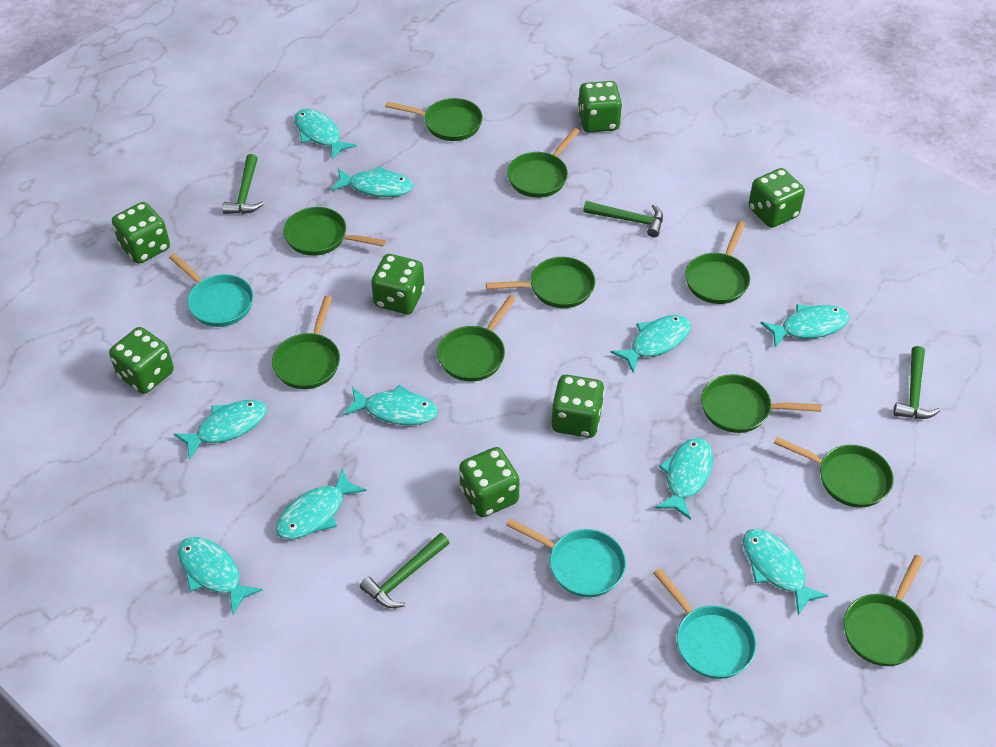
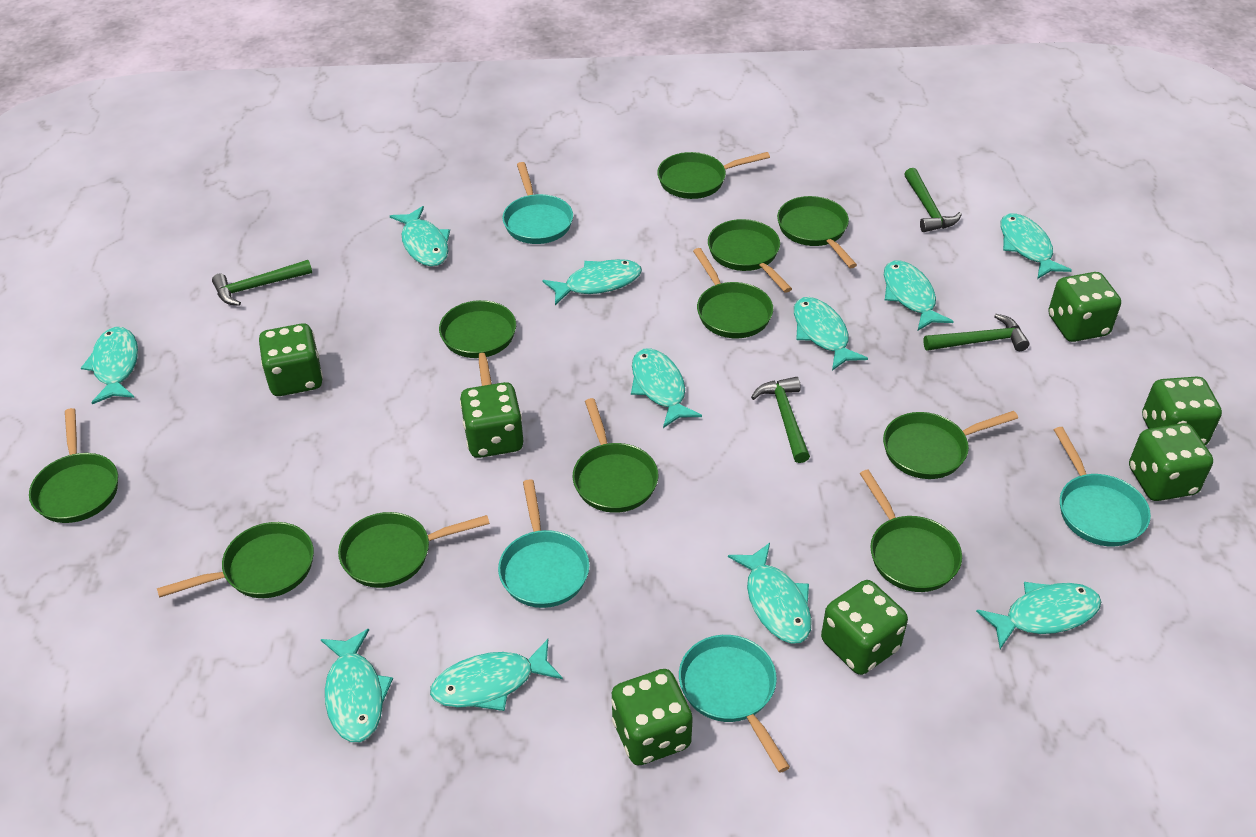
green pan: 10 -> 11
turquoise fish: 10 -> 11
turquoise pan: 3 -> 4

